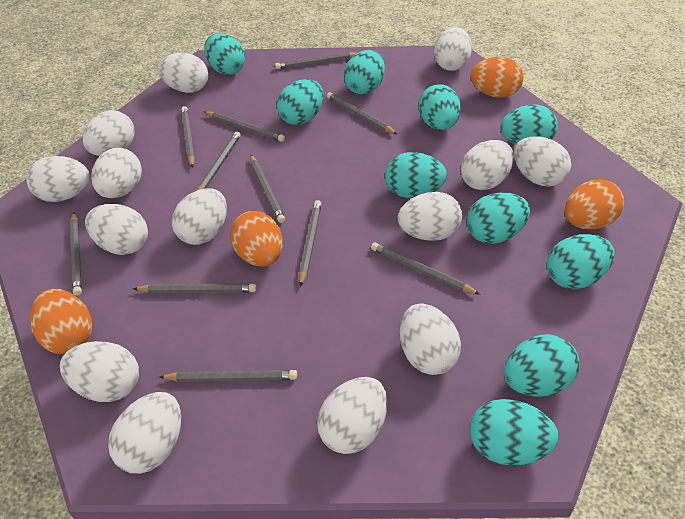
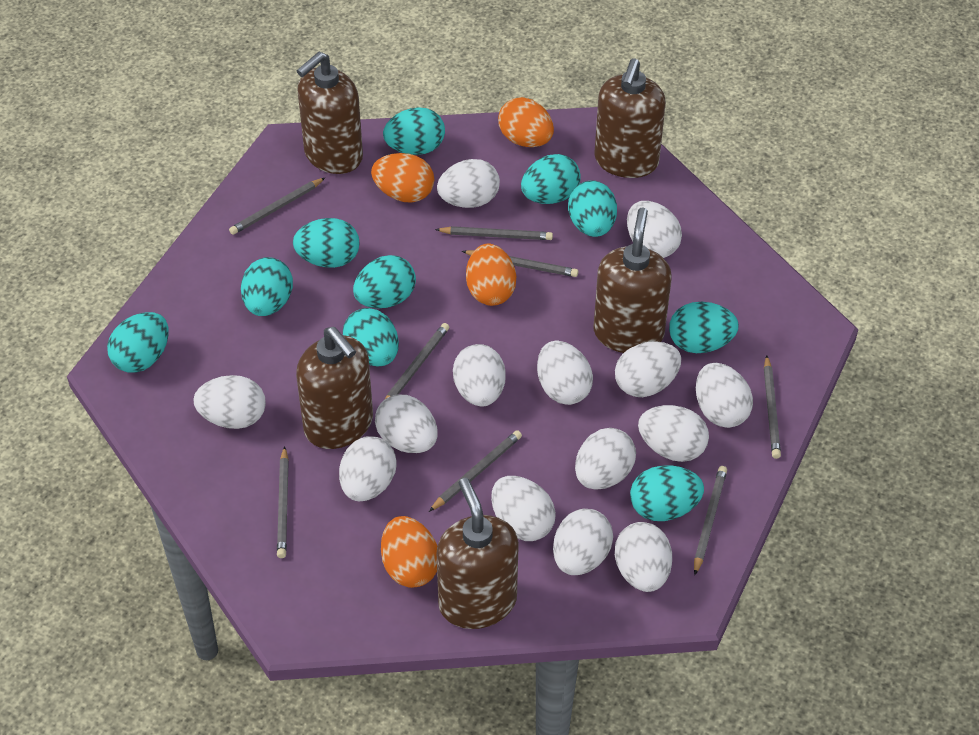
brown soap dispenser: 0 -> 5
grey pencil: 11 -> 8

